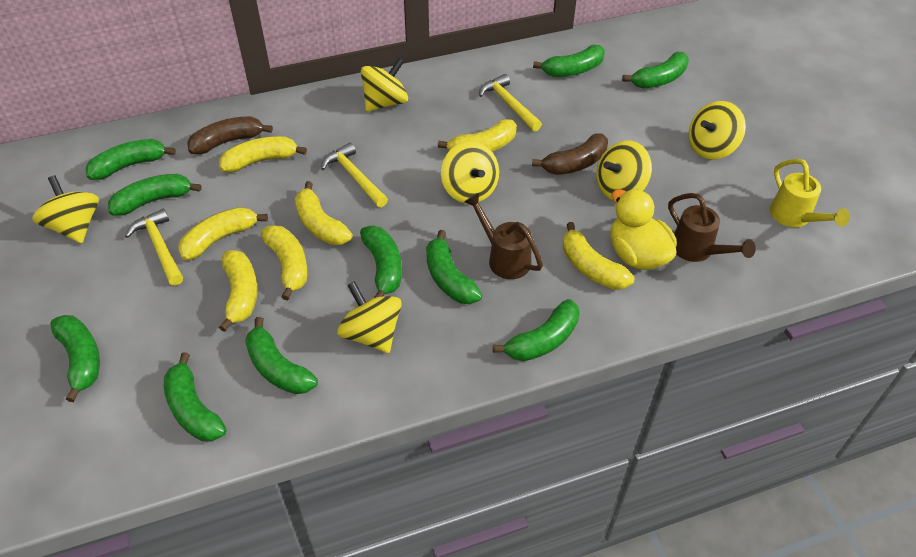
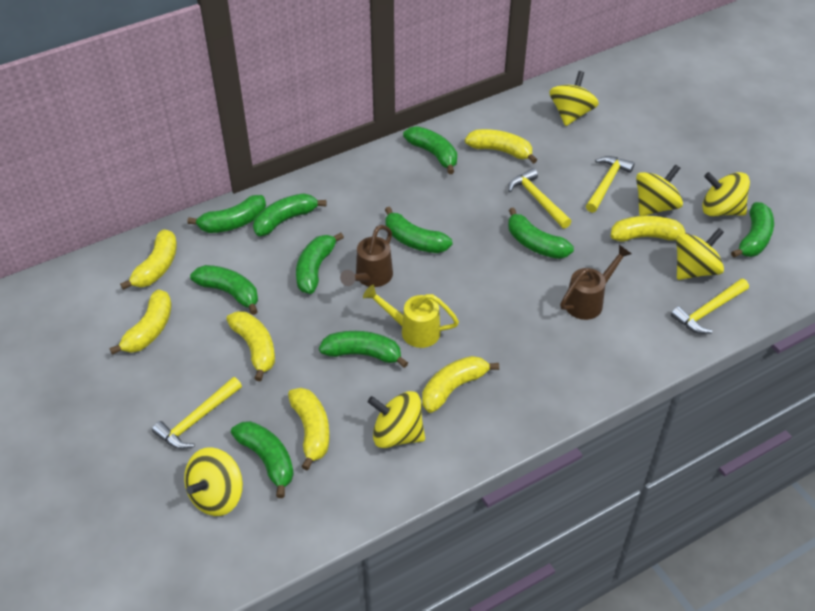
brown banana: 2 -> 0
yellow duck: 1 -> 0
yellow hammer: 3 -> 4

